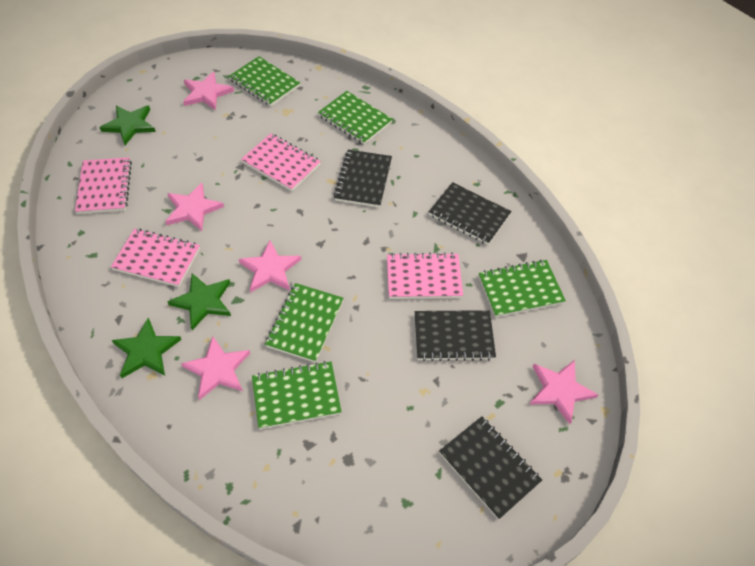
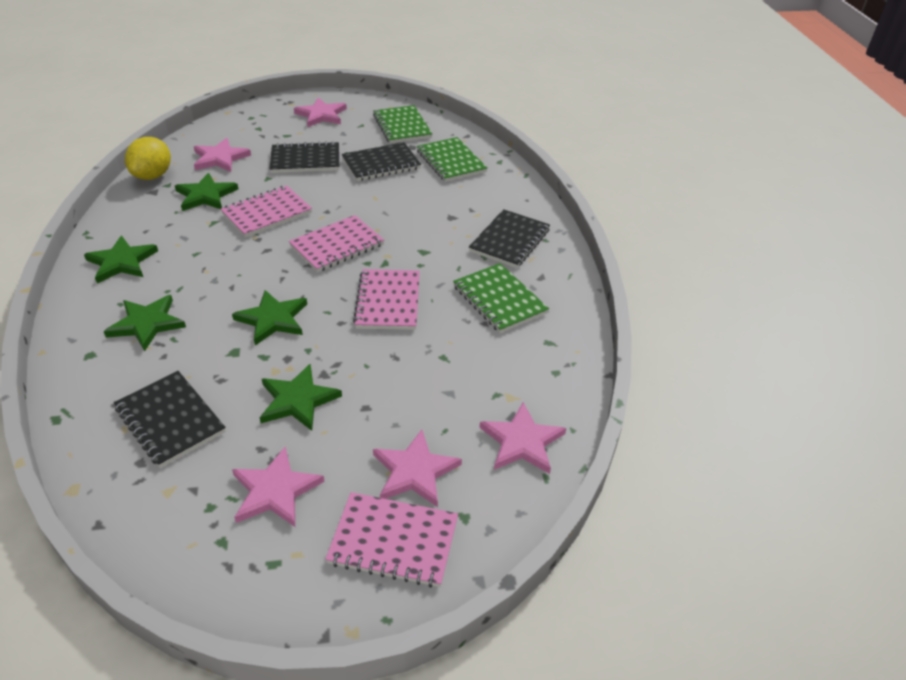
green notebook: 5 -> 3
green star: 3 -> 5
yellow lemon: 0 -> 1

